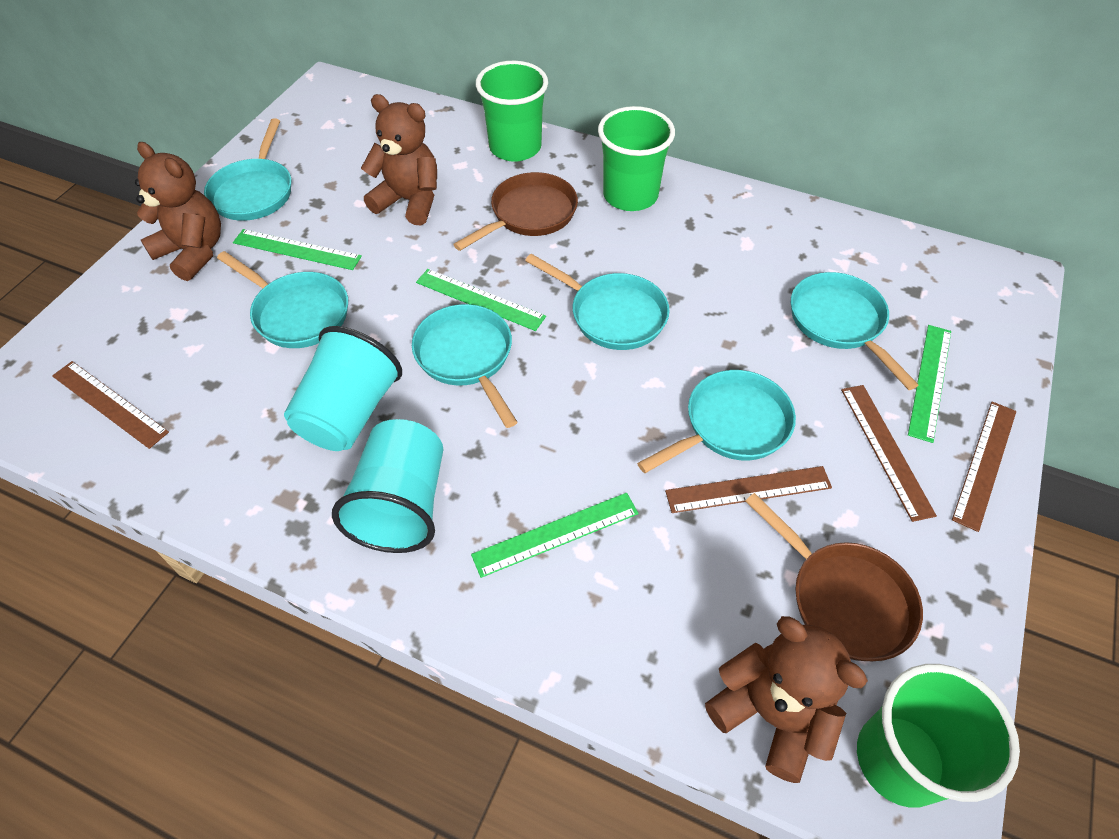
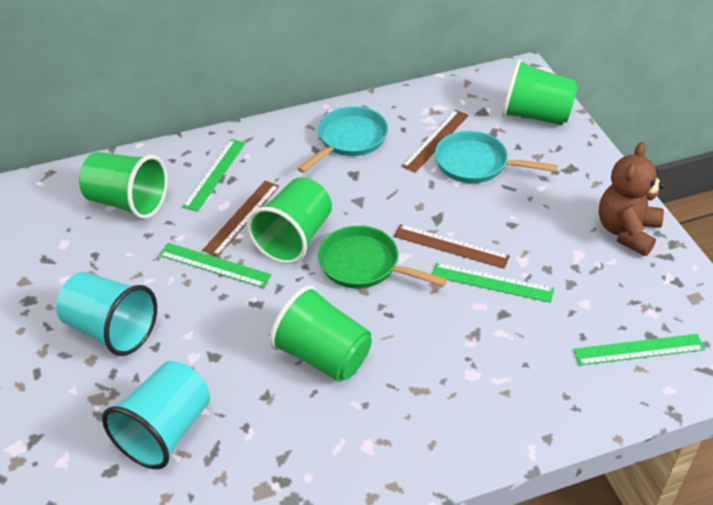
brown pan: 2 -> 0
brown ruler: 4 -> 3
brown teddy bear: 3 -> 1
green cup: 3 -> 4
green pan: 0 -> 1
turquoise pan: 6 -> 2

